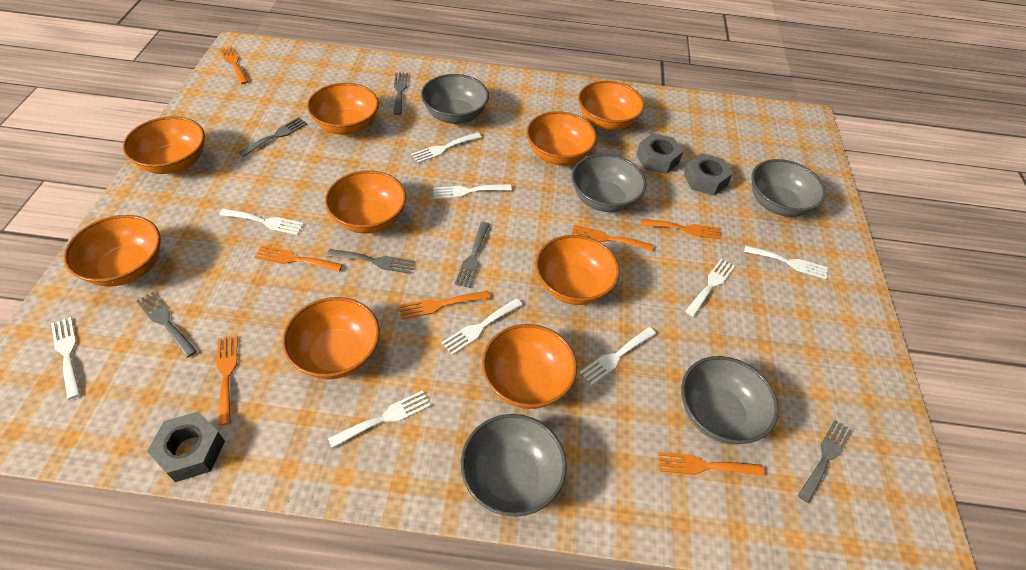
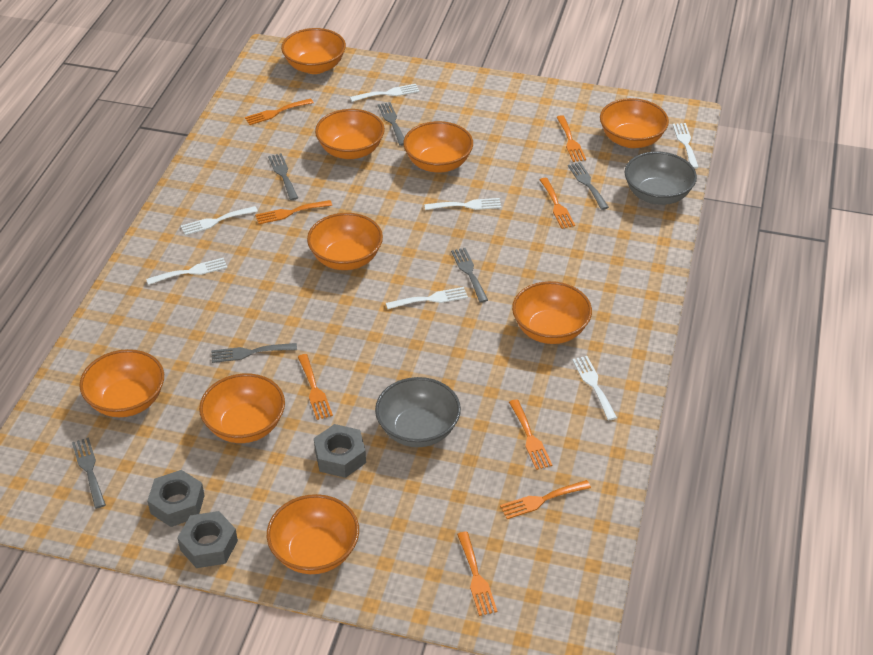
grey bowl: 5 -> 2
orange fork: 7 -> 8
white fork: 9 -> 7

